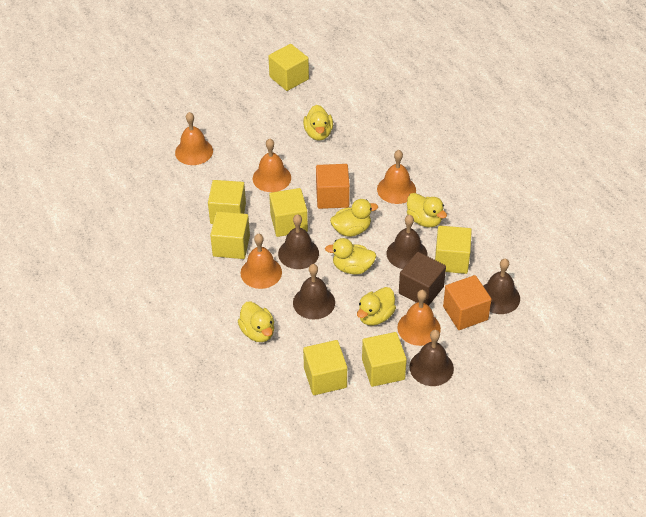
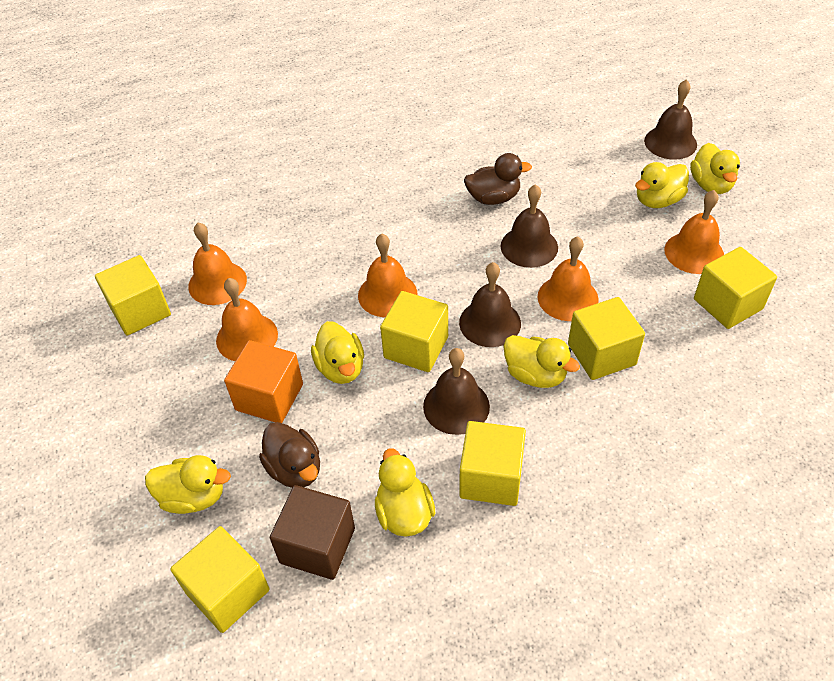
brown bell: 5 -> 4
brown duck: 0 -> 2
orange cube: 2 -> 1
yellow cube: 7 -> 6

